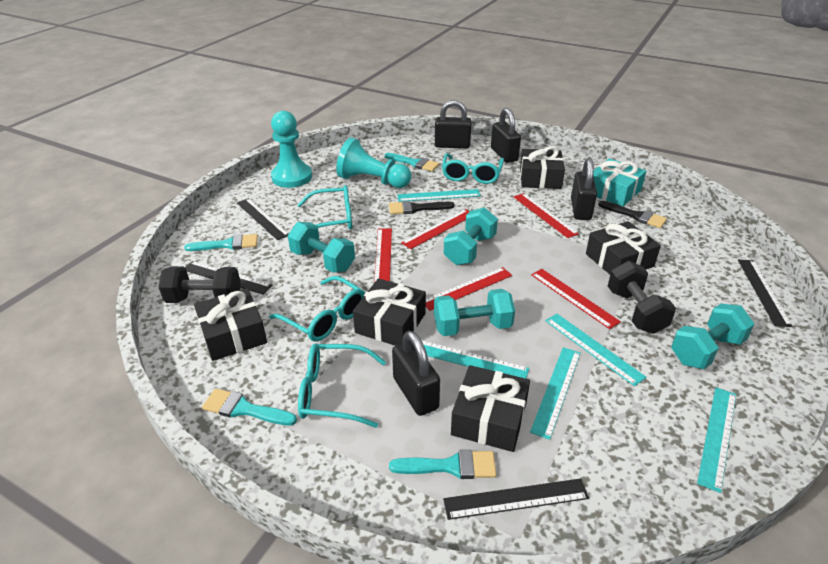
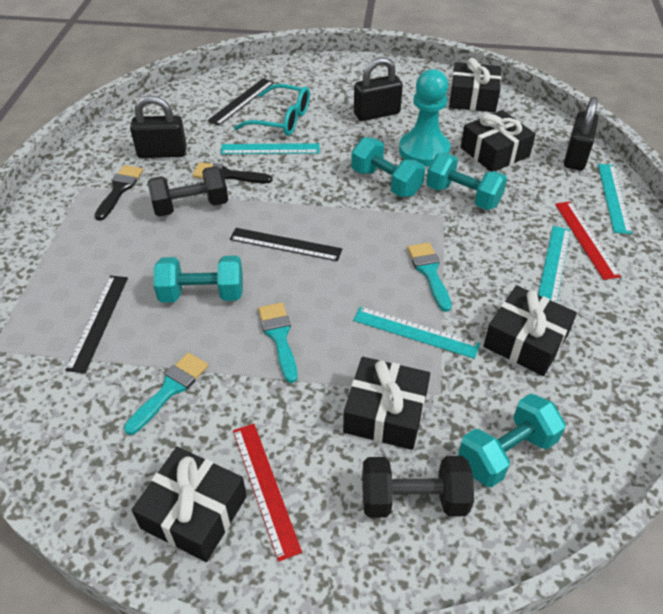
black padlock: 4 -> 3
black ruler: 4 -> 3
red ruler: 5 -> 2
turquoise brush: 4 -> 3
turquoise gift: 1 -> 0
turquoise glasses: 4 -> 1
turquoise pawn: 2 -> 1
turquoise ruler: 5 -> 4

